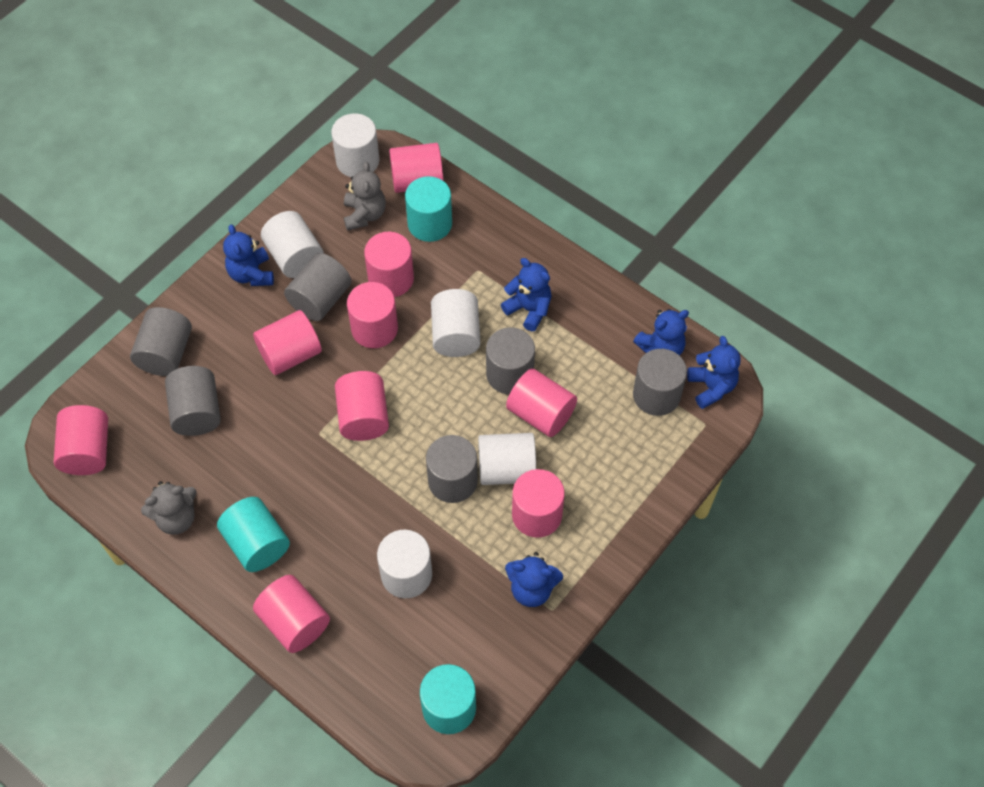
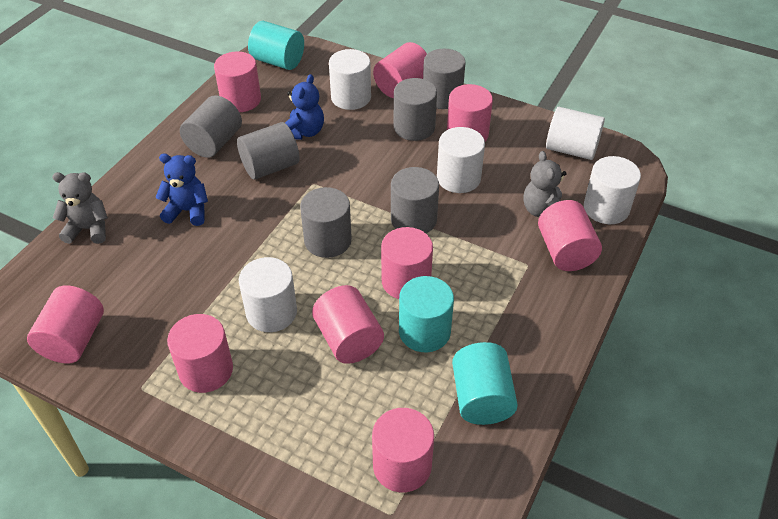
blue teddy bear: 5 -> 2

